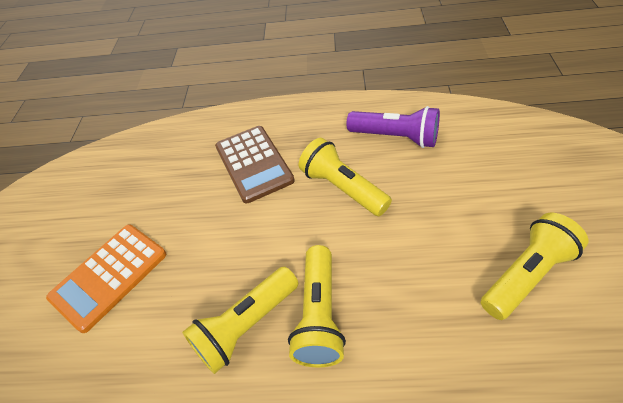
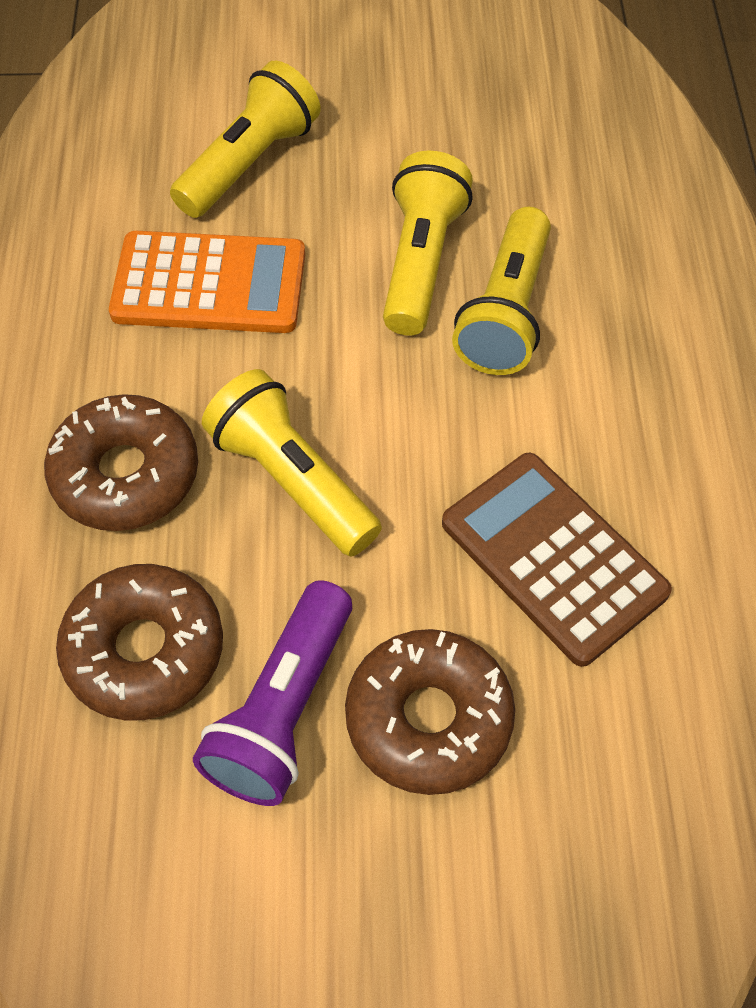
brown donut: 0 -> 3

